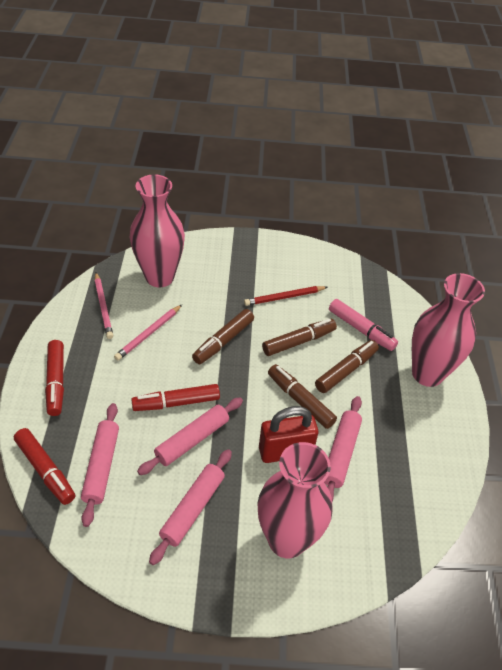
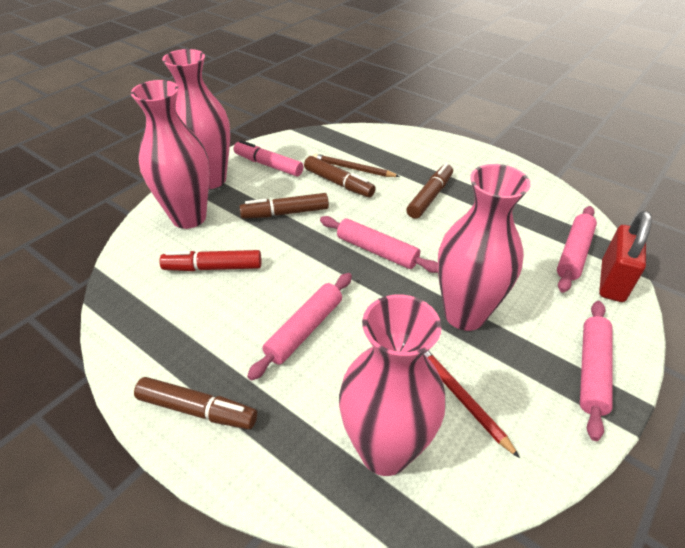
brown pencil: 0 -> 1
pink pencil: 2 -> 0
pink vase: 3 -> 4
red marker: 3 -> 1

